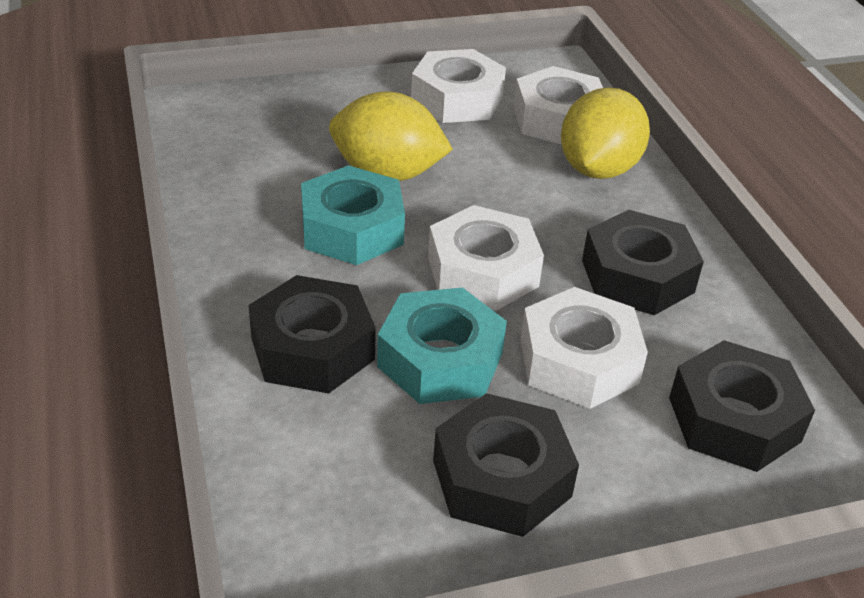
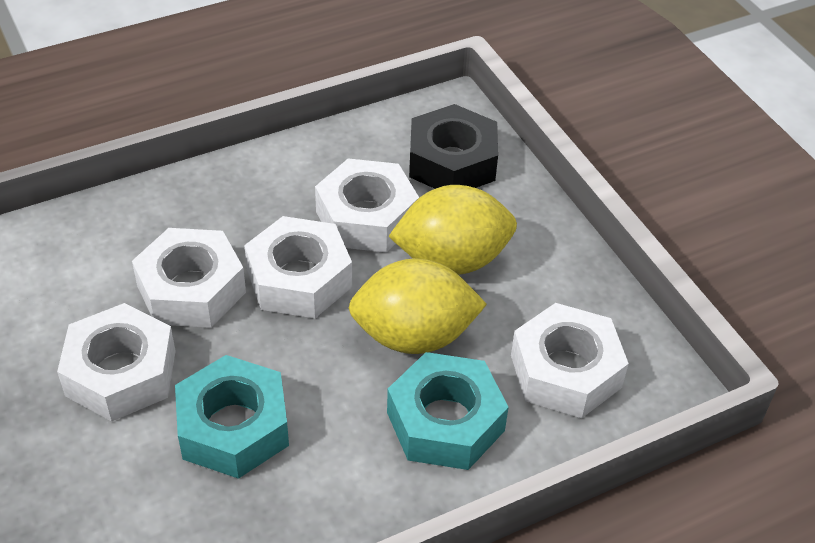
black nut: 4 -> 1
white nut: 4 -> 5

